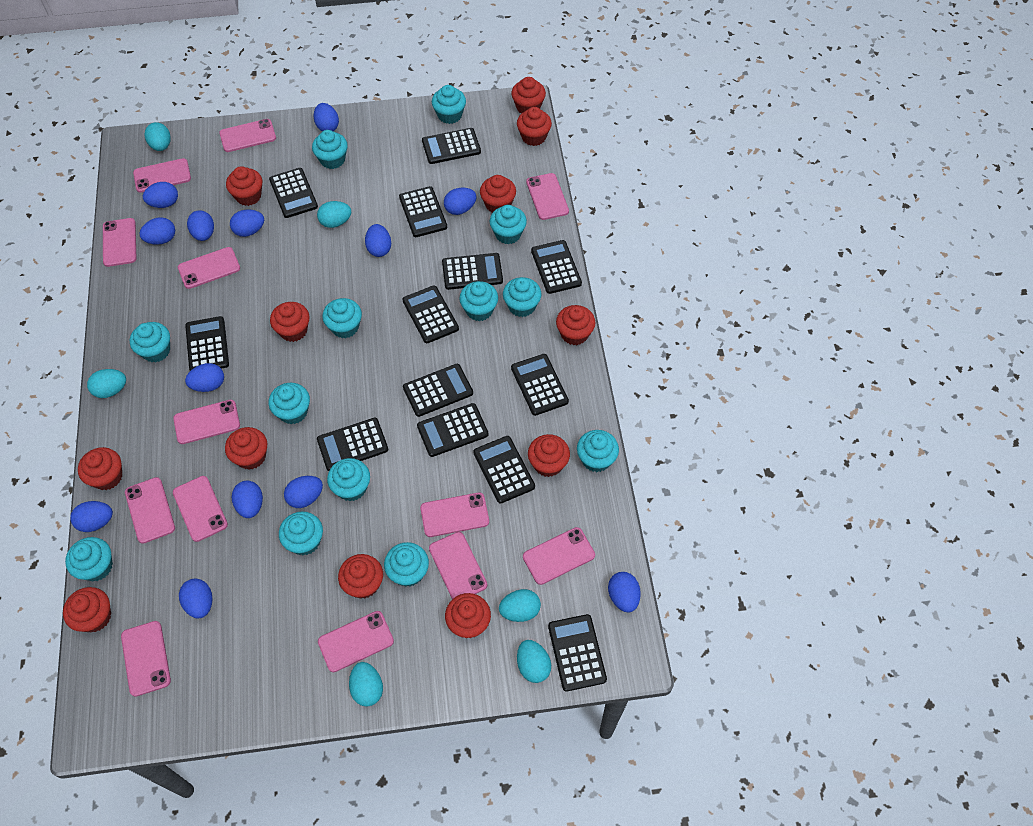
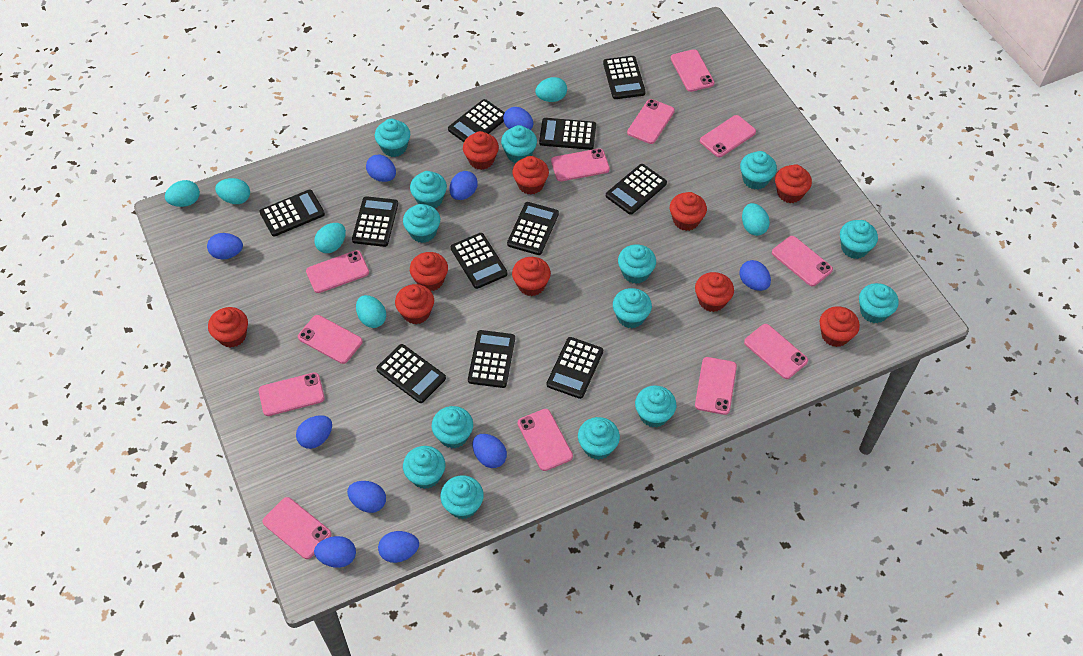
black calculator: 13 -> 11
blue egg: 13 -> 10
pink phone: 13 -> 12
red cupcake: 12 -> 10
turquoise cupcake: 13 -> 14

